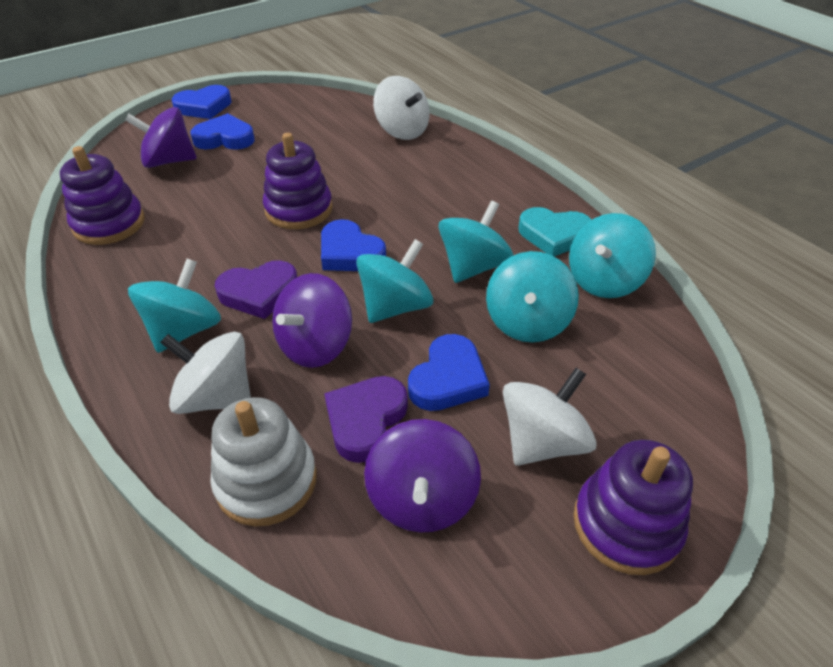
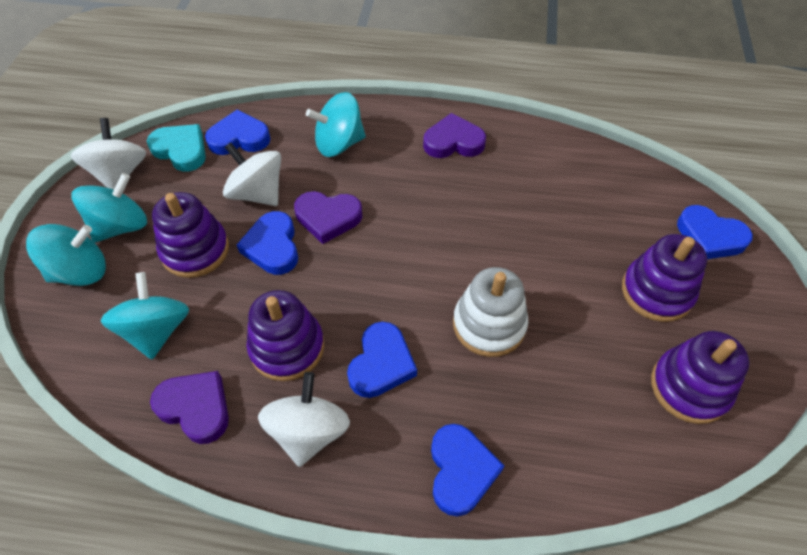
blue heart: 4 -> 5
purple heart: 2 -> 3
purple spinning top: 3 -> 0
purple stacking toy: 3 -> 4
turquoise spinning top: 5 -> 4

